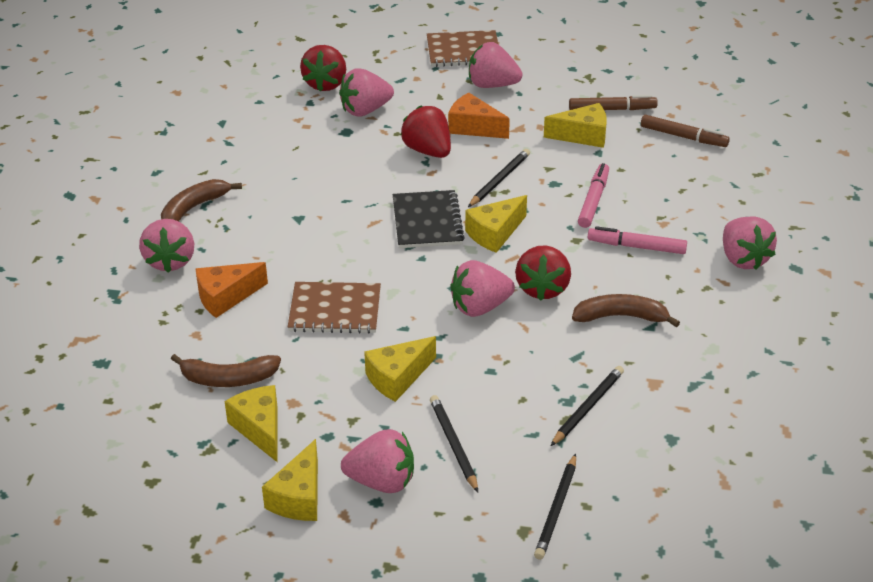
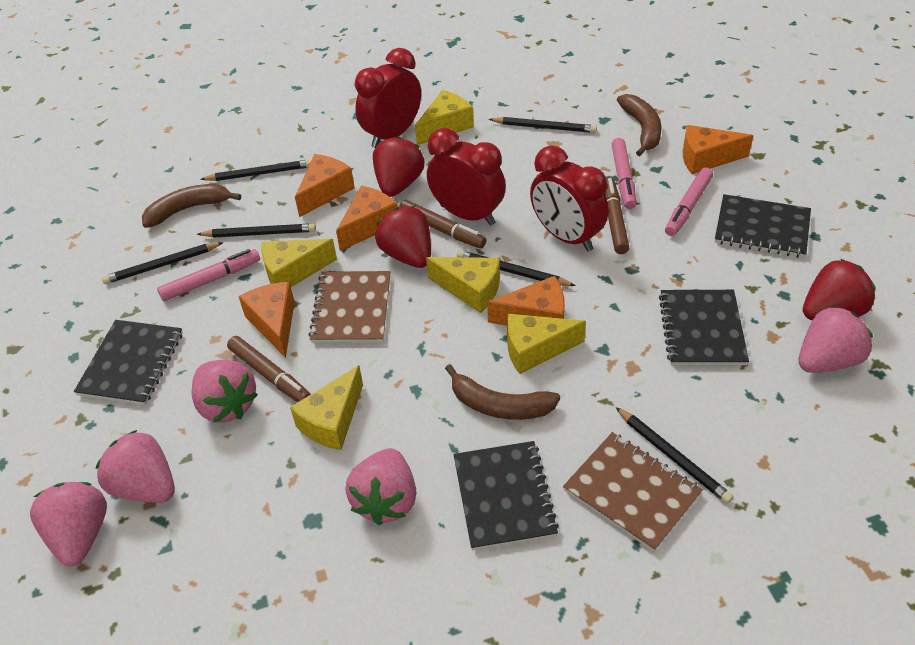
black notebook: 1 -> 4
black pencil: 4 -> 6
brown marker: 2 -> 3
orange cheese: 2 -> 5
pink marker: 2 -> 3
pink strawberry: 6 -> 5
red clock: 0 -> 3

